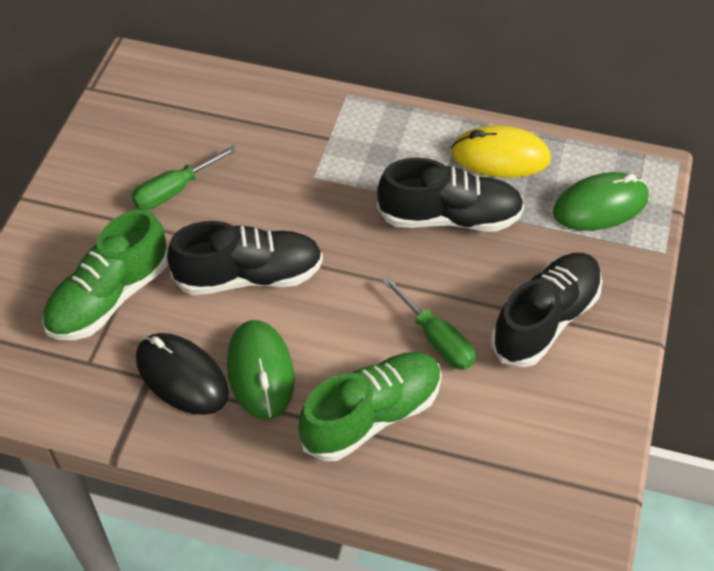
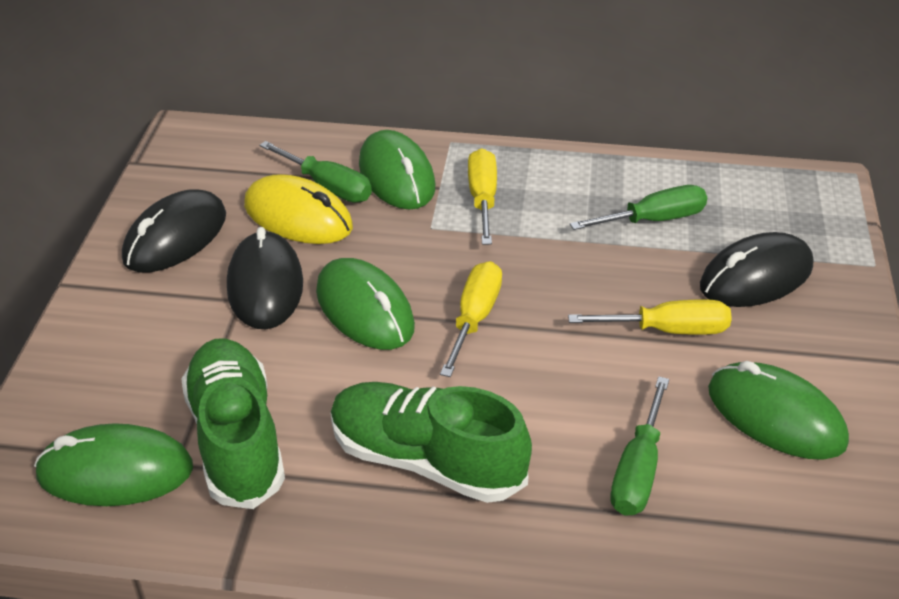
black mouse: 1 -> 3
black shoe: 3 -> 0
green mouse: 2 -> 4
green screwdriver: 2 -> 3
yellow screwdriver: 0 -> 3

